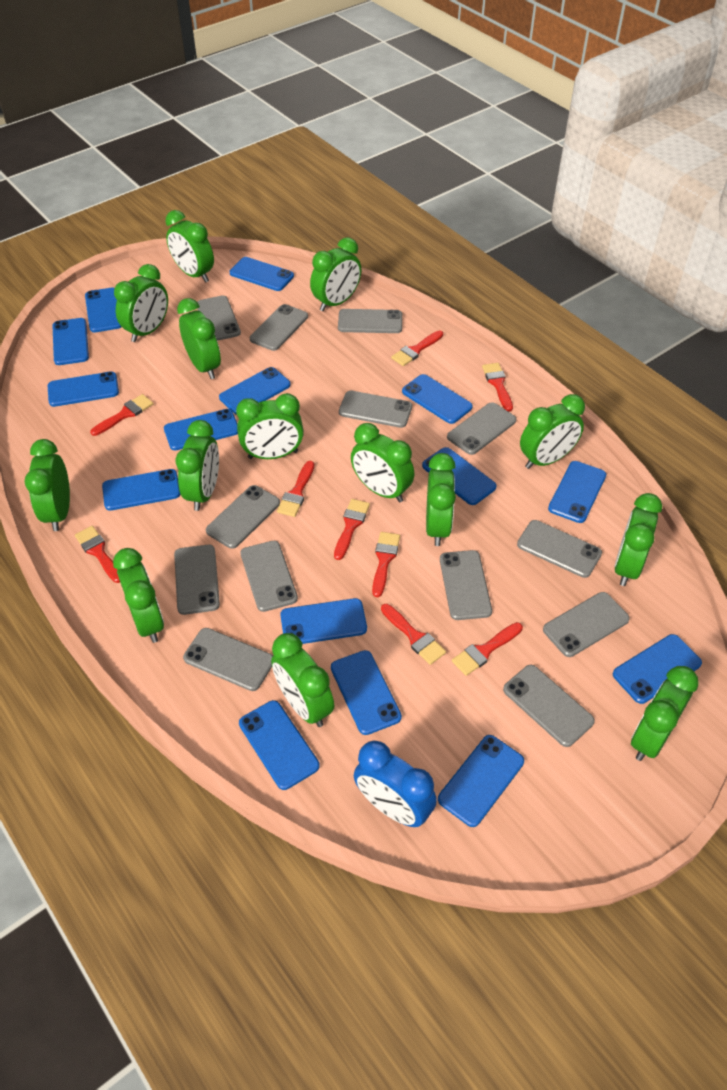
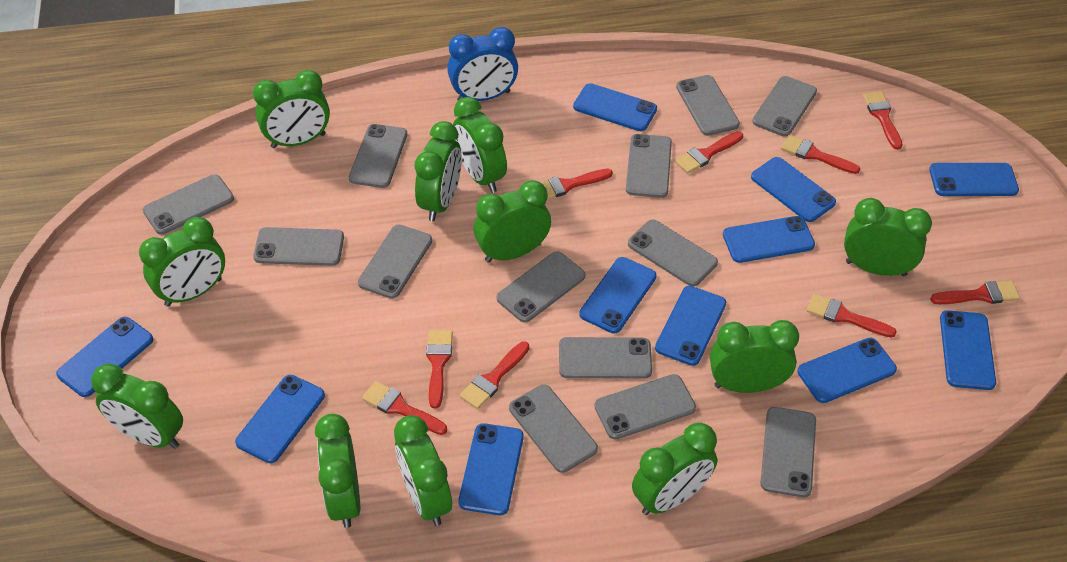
blue phone: 15 -> 11
green clock: 14 -> 11

